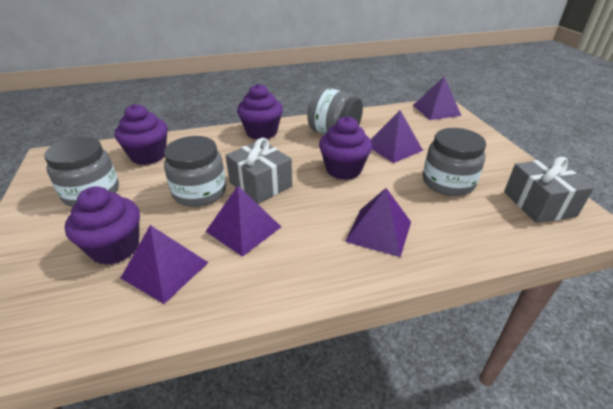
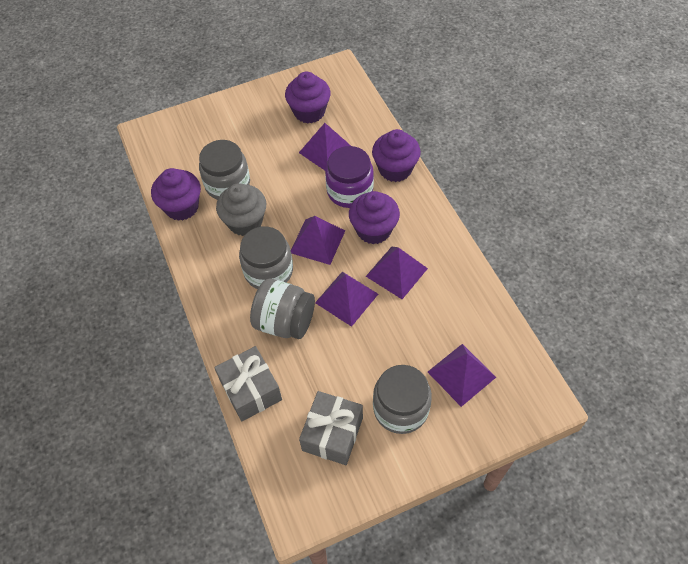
grey cupcake: 0 -> 1
purple jar: 0 -> 1

